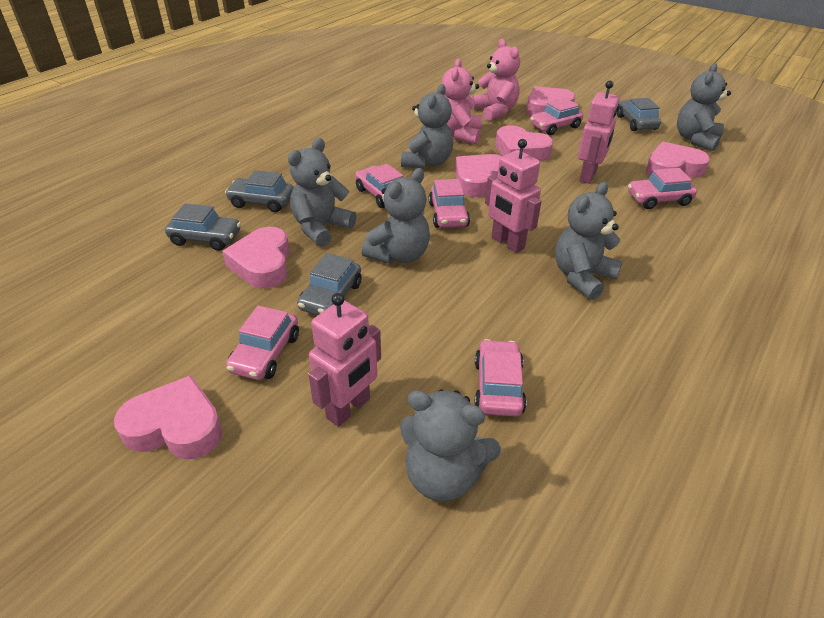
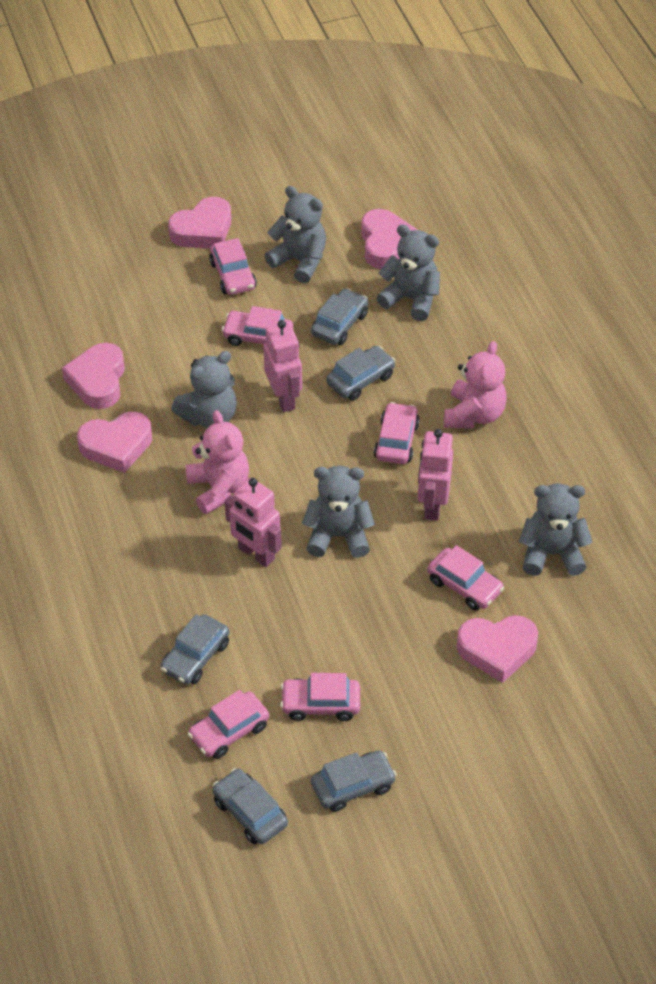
grey car: 4 -> 5
grey teddy bear: 6 -> 5
pink heart: 6 -> 5

